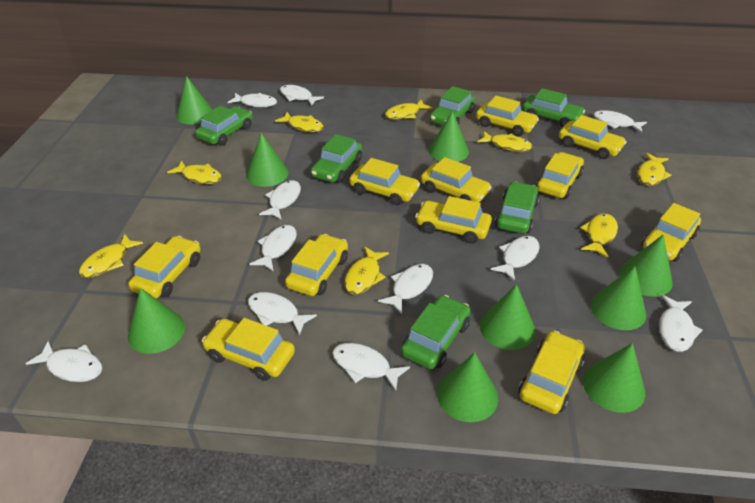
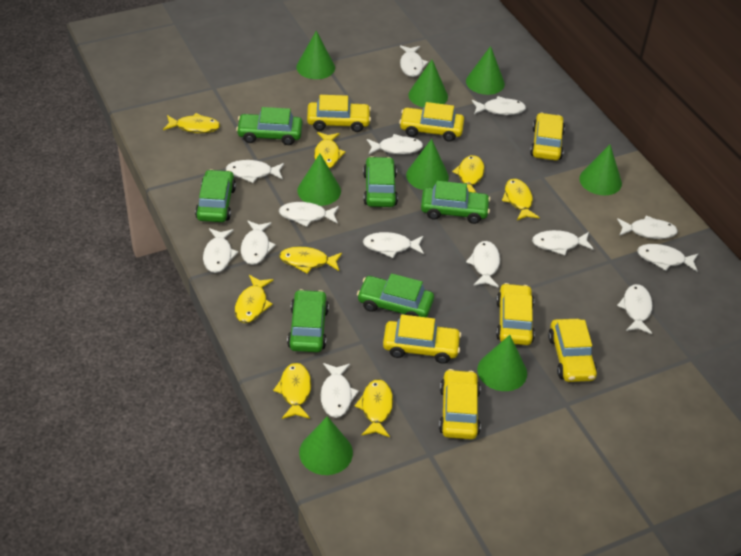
green cone: 9 -> 8
white fish: 11 -> 14
yellow car: 11 -> 7

